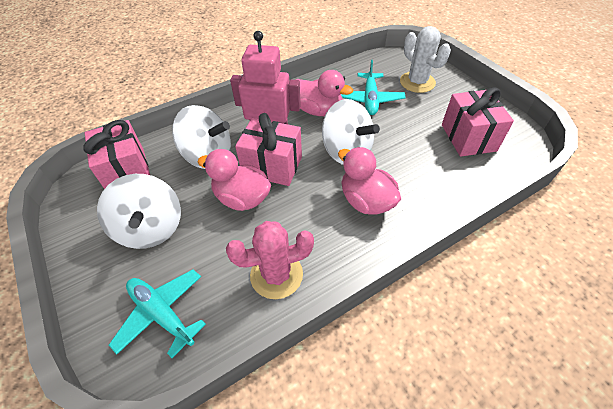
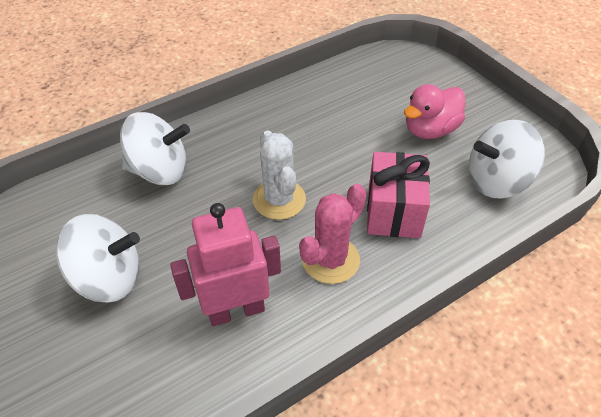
pink duck: 3 -> 1
pink gift: 3 -> 1
turquoise plane: 2 -> 0

